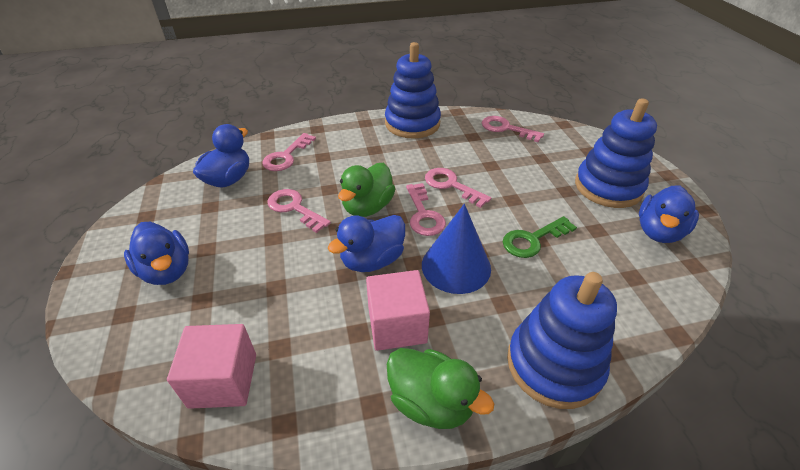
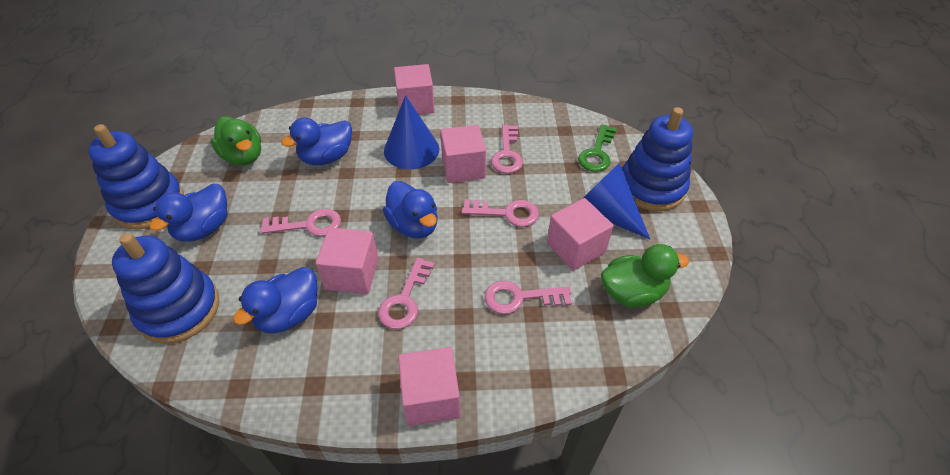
blue cone: 1 -> 2
pink cube: 2 -> 5

